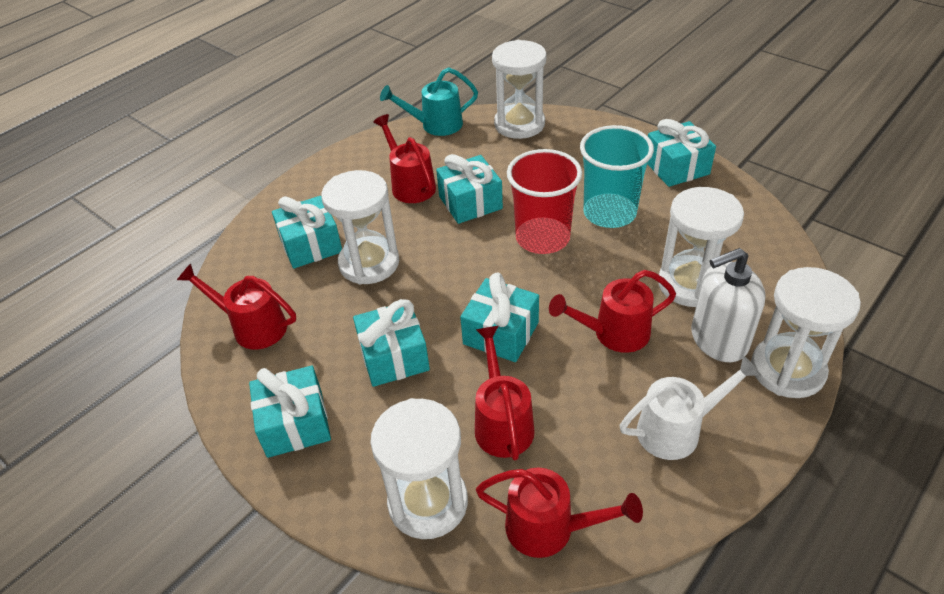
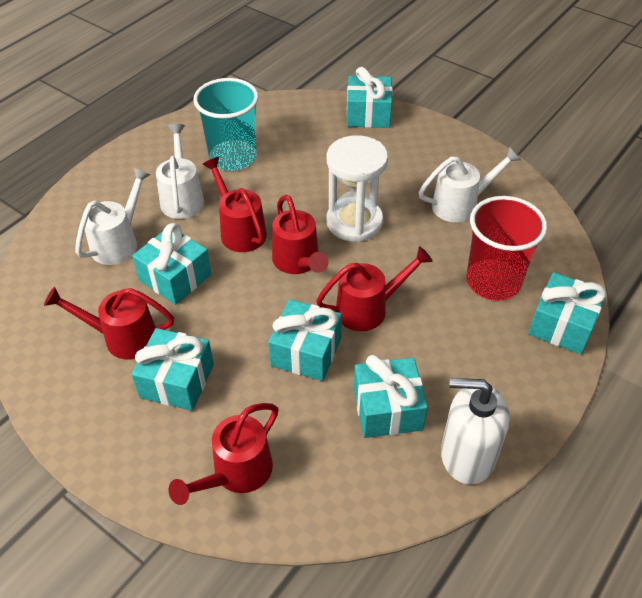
turquoise watering can: 1 -> 0
white hourglass: 5 -> 1
white watering can: 1 -> 3

